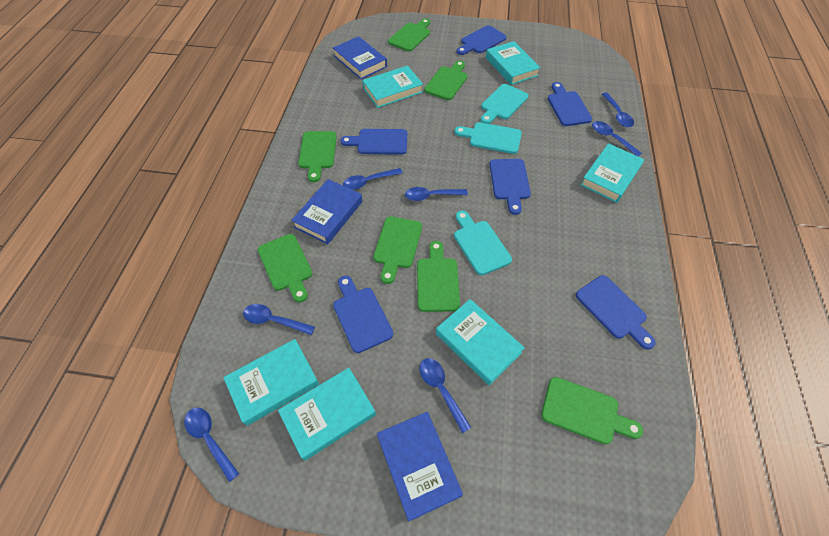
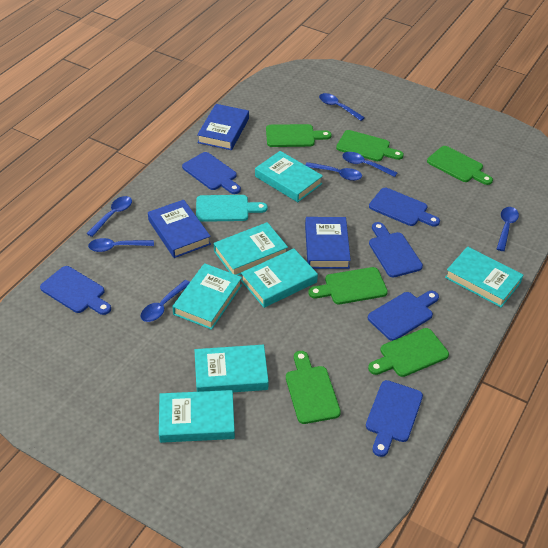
green cutting board: 7 -> 6
turquoise book: 6 -> 7
turquoise cutting board: 3 -> 1

